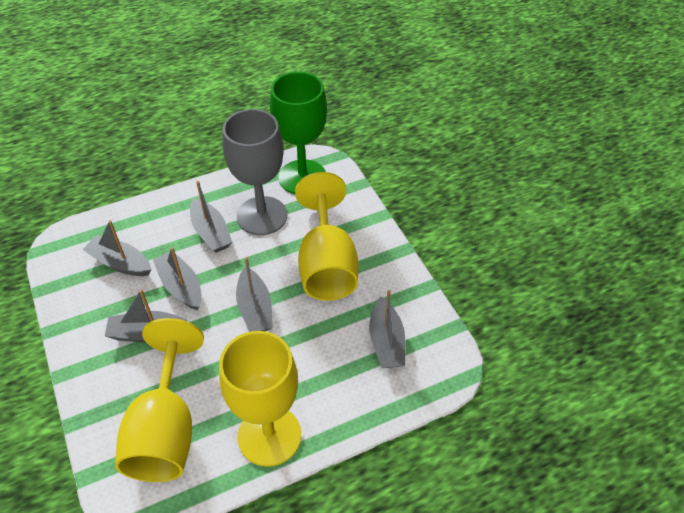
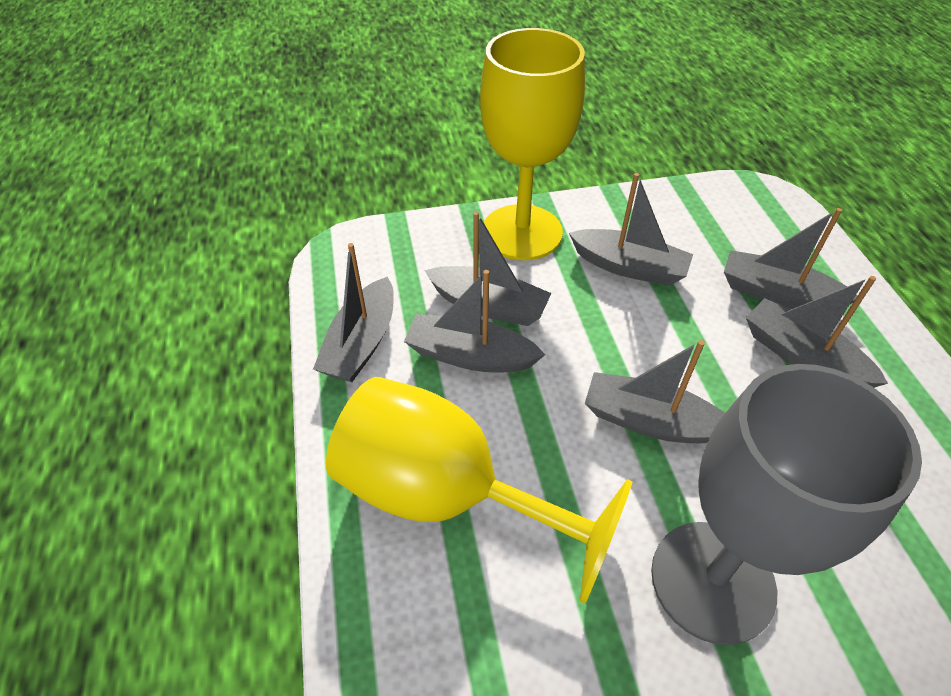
green goblet: 1 -> 0
grey boat: 6 -> 7
yellow goblet: 3 -> 2

